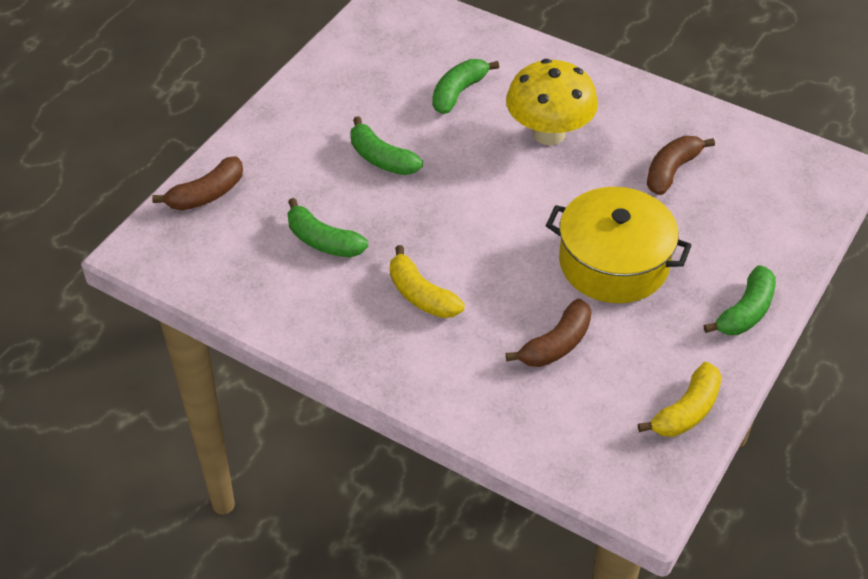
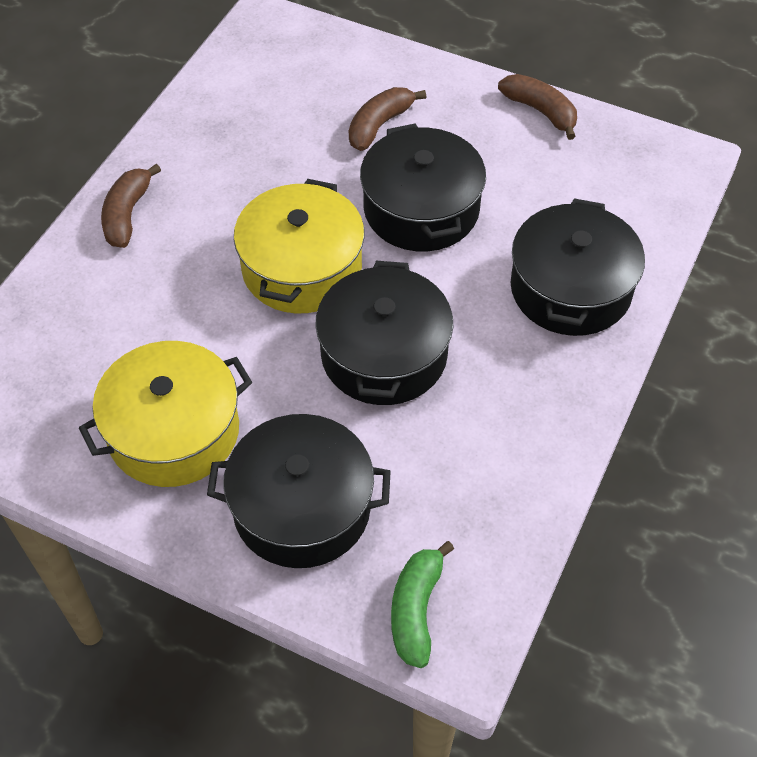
black pot: 0 -> 4
green banana: 4 -> 1
yellow banana: 2 -> 0
yellow mushroom: 1 -> 0
yellow pot: 1 -> 2

